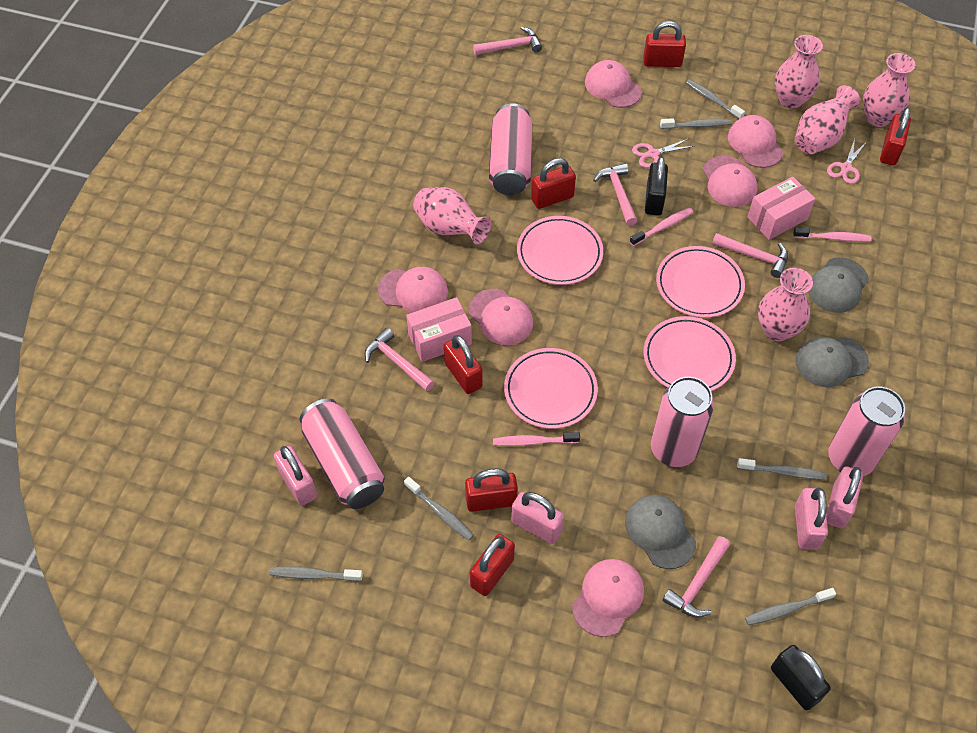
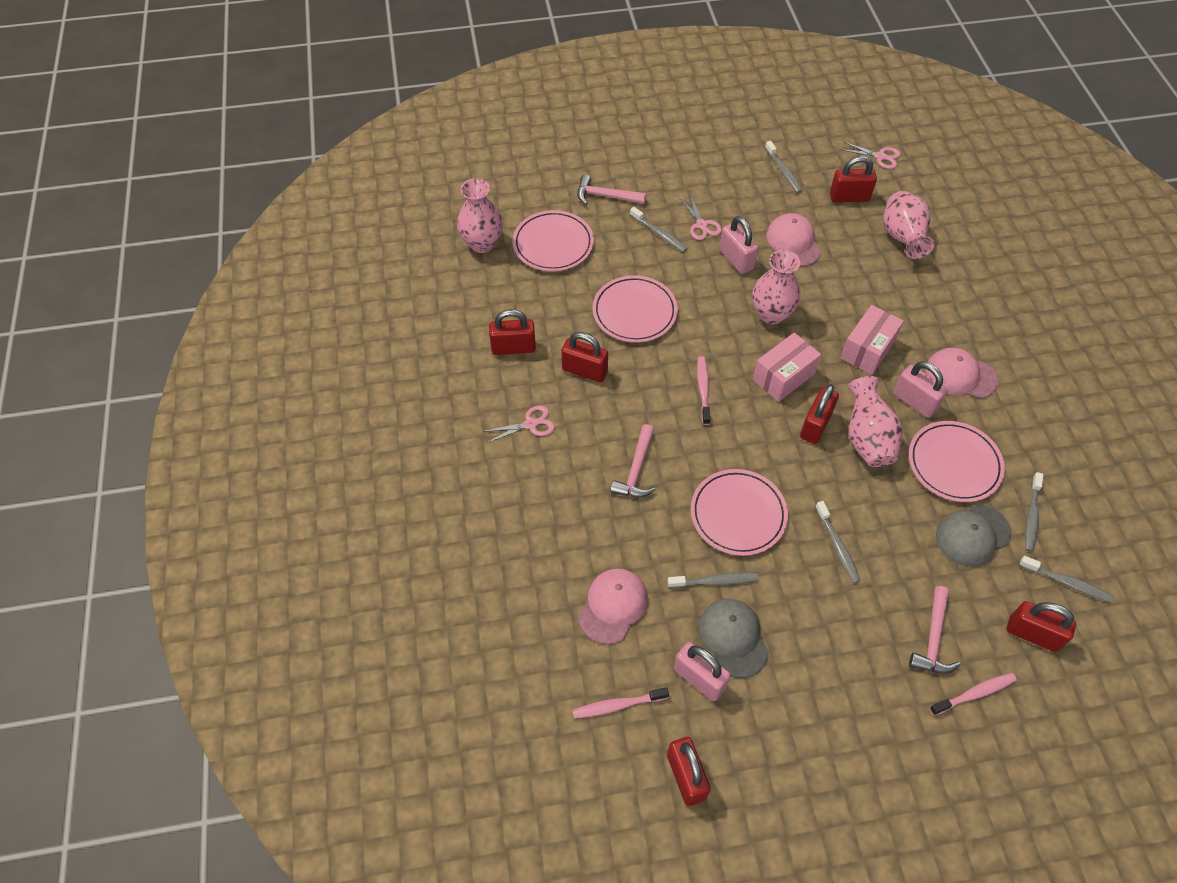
black padlock: 2 -> 0
grey cap: 3 -> 2
pink can: 4 -> 0
pink cap: 6 -> 3
pink hammer: 5 -> 3
pink padlock: 4 -> 3
pink scissors: 2 -> 3
pink vase: 5 -> 4

